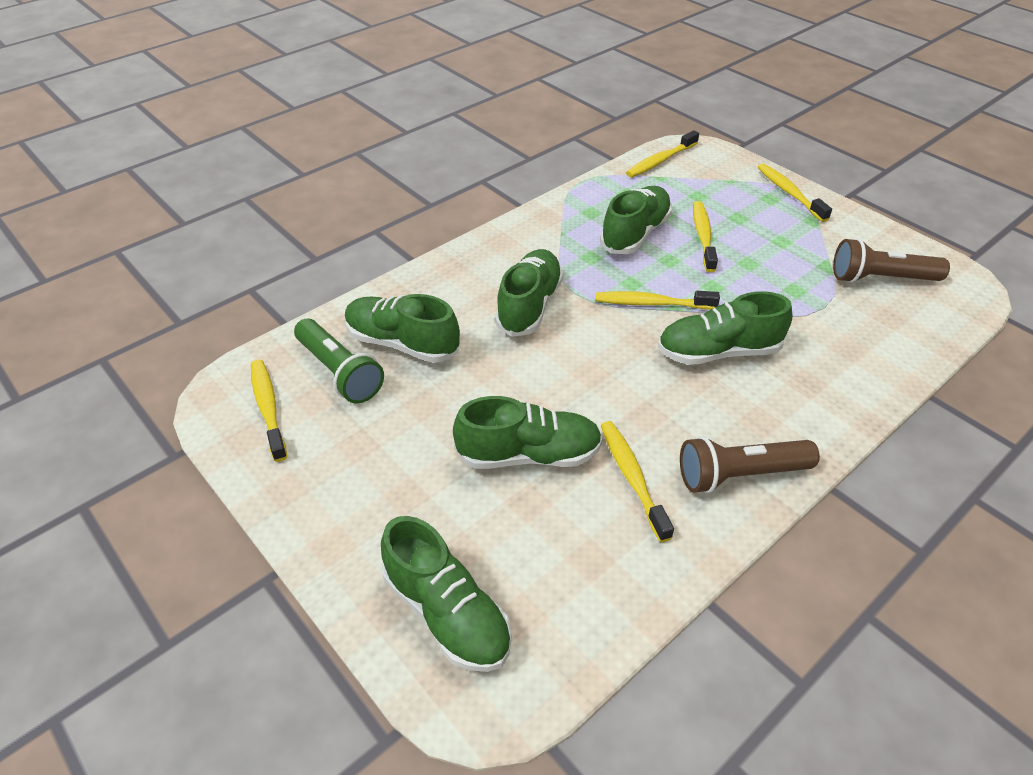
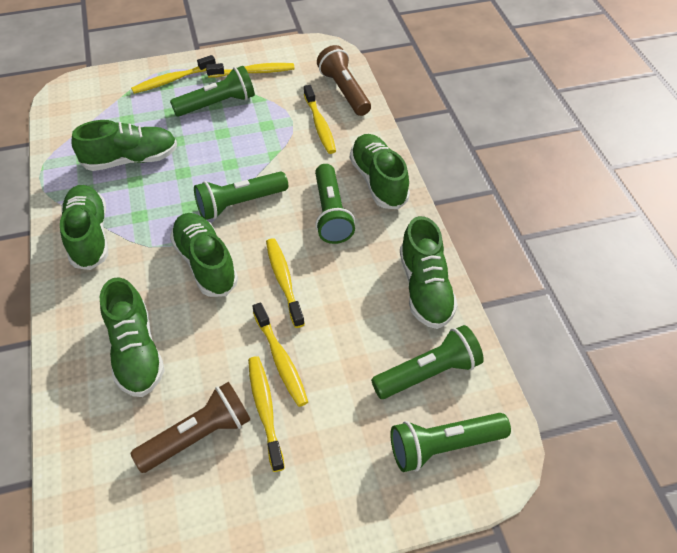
green flashlight: 1 -> 5

